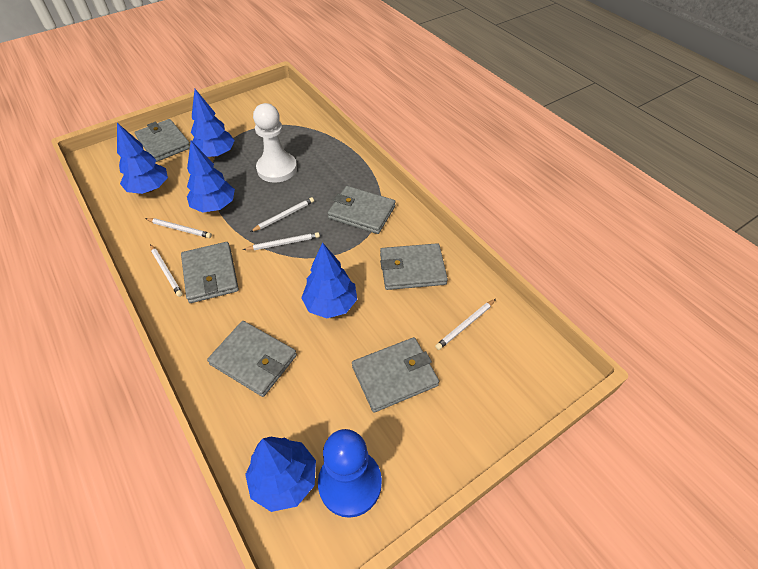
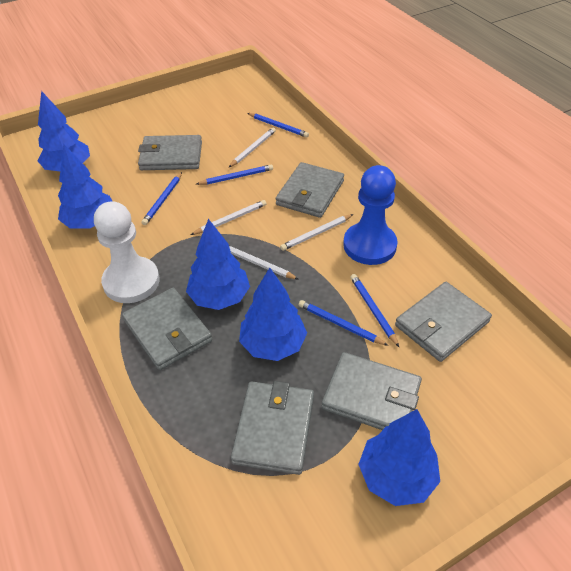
blue pencil: 0 -> 5
white pencil: 5 -> 4

